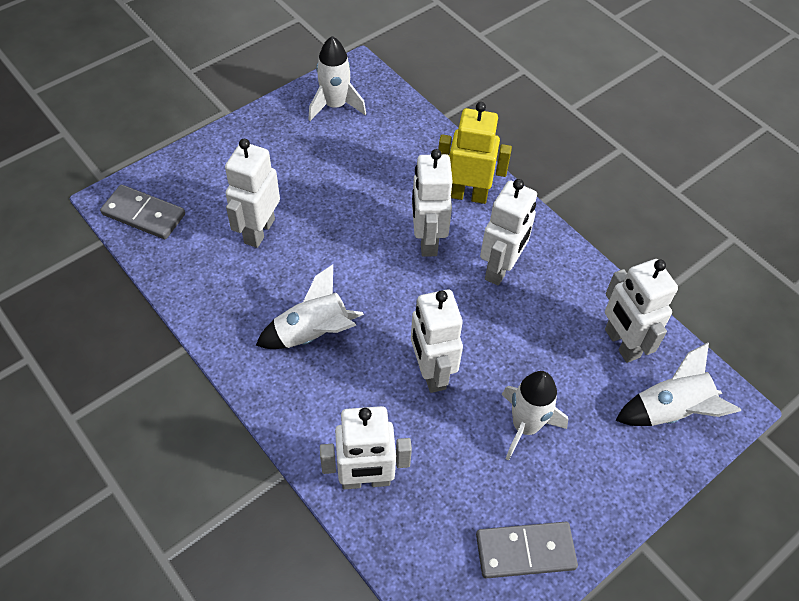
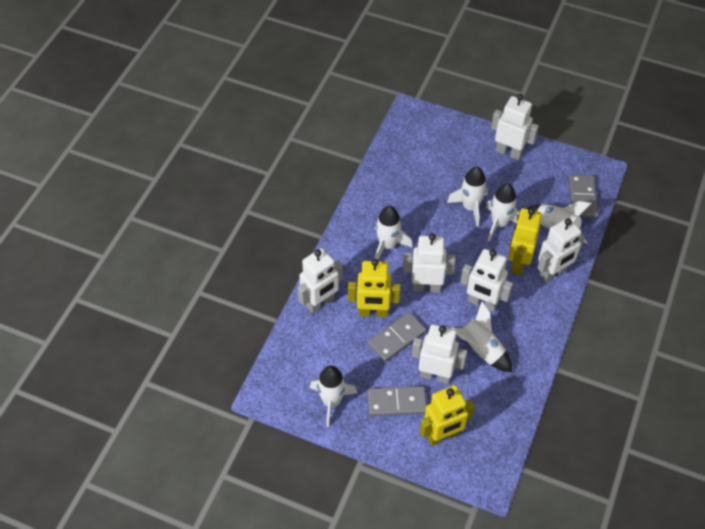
grey domino: 2 -> 3
white rocket: 4 -> 6
yellow robot: 1 -> 3

